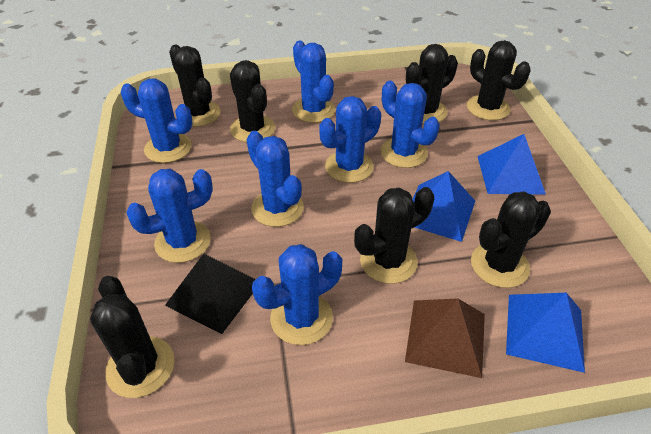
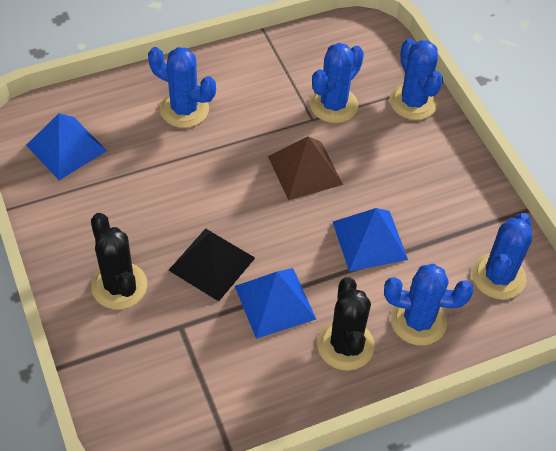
black cactus: 7 -> 2
blue cactus: 7 -> 5

